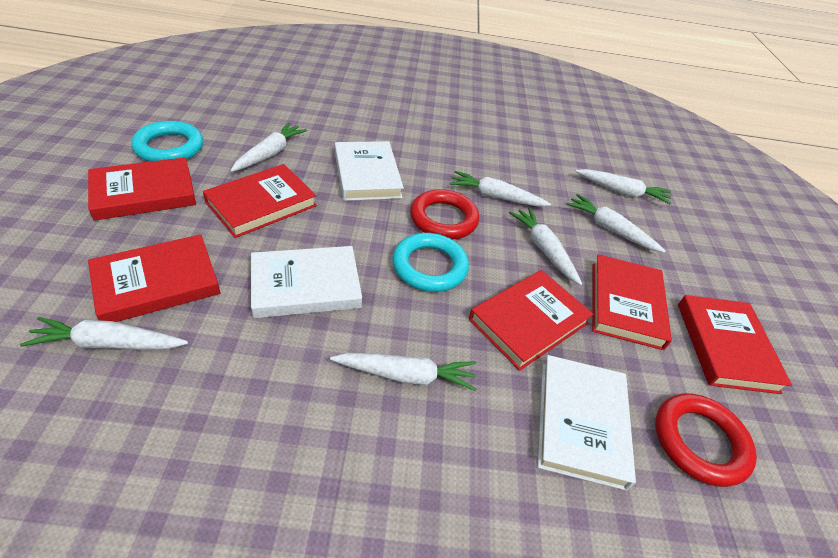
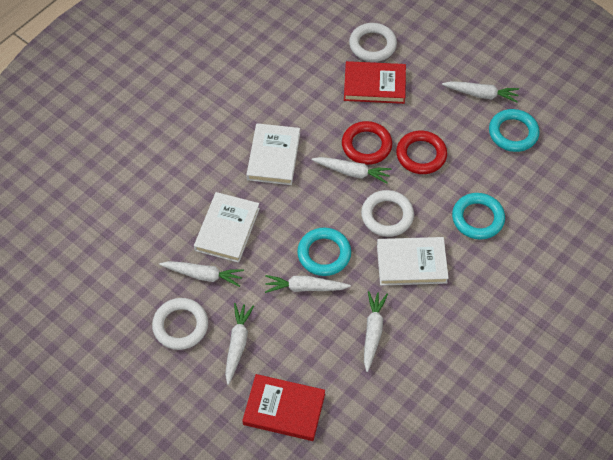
red book: 6 -> 2
turquoise ring: 2 -> 3
white carrot: 7 -> 6
white ring: 0 -> 3

